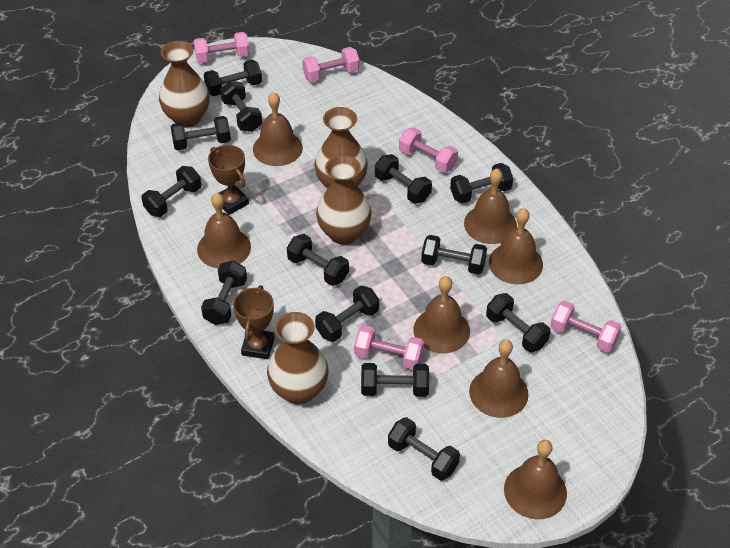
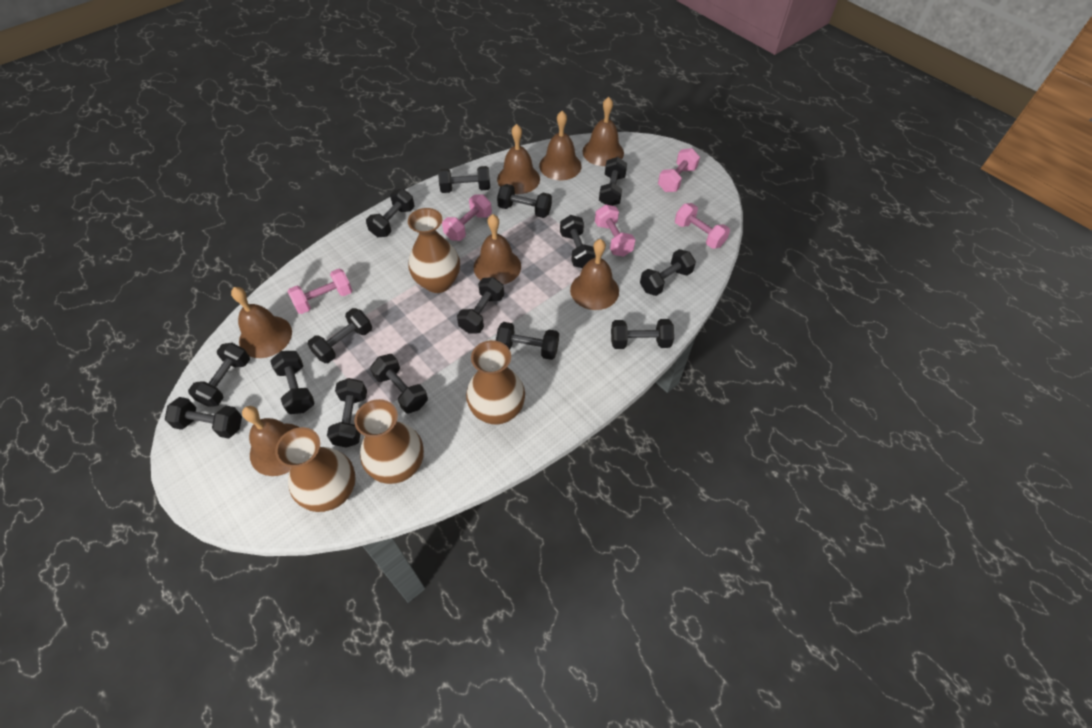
black dumbbell: 13 -> 15
brown trophy: 2 -> 0

